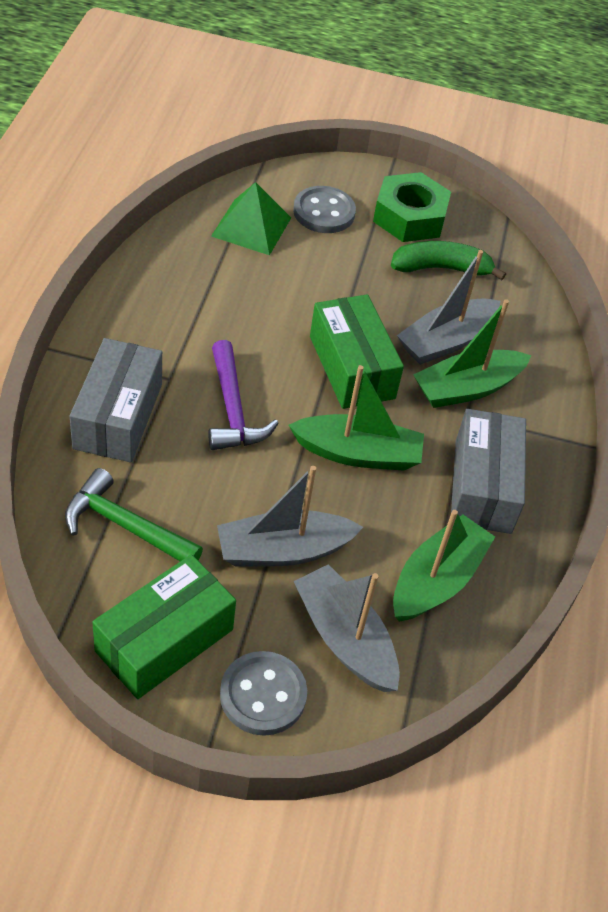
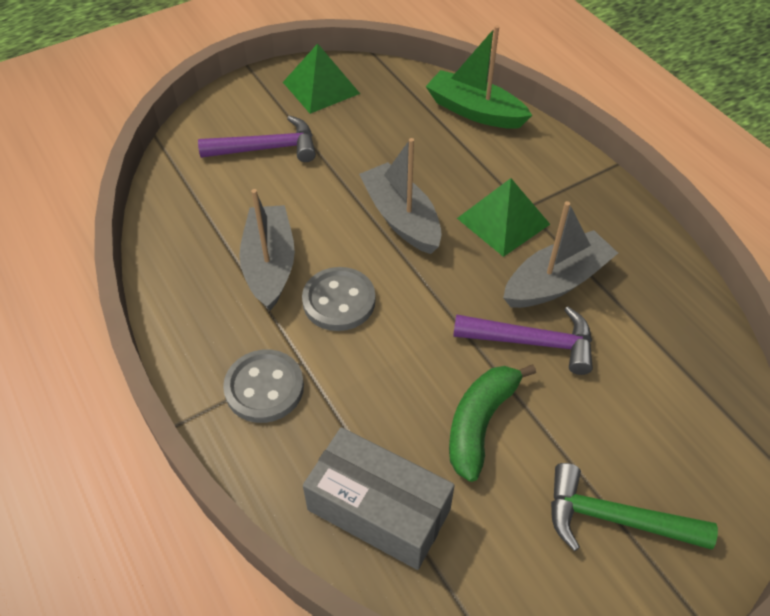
green boat: 3 -> 1
green box: 2 -> 0
green nut: 1 -> 0
green pyramid: 1 -> 2
grey box: 2 -> 1
purple hammer: 1 -> 2

